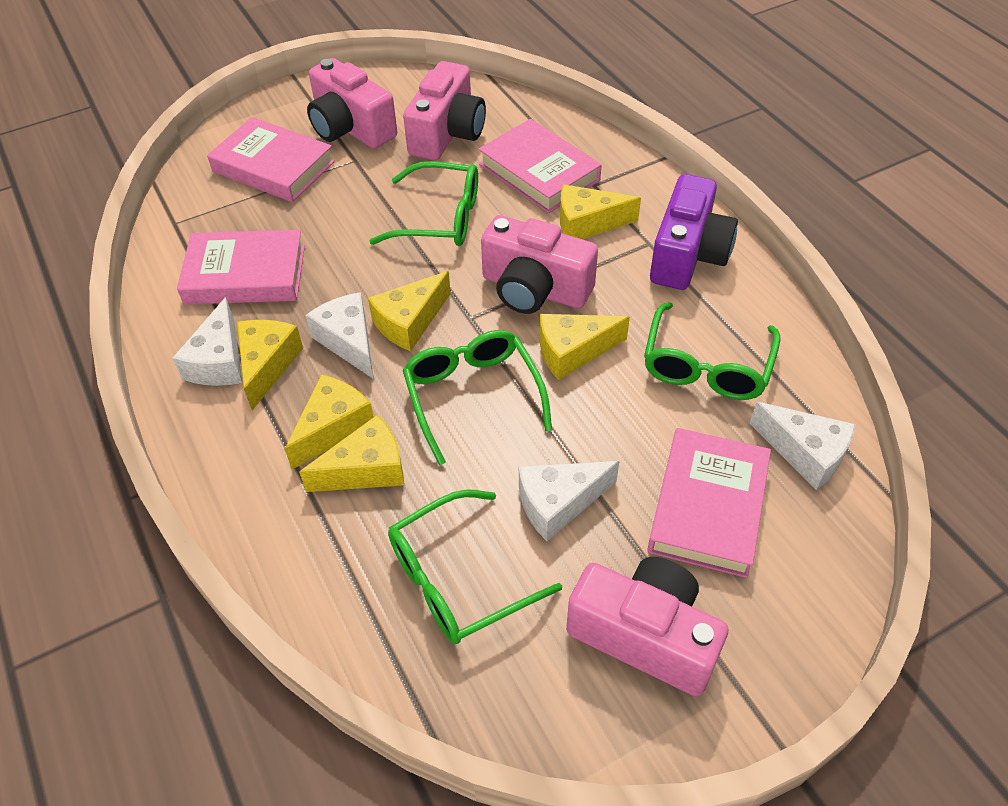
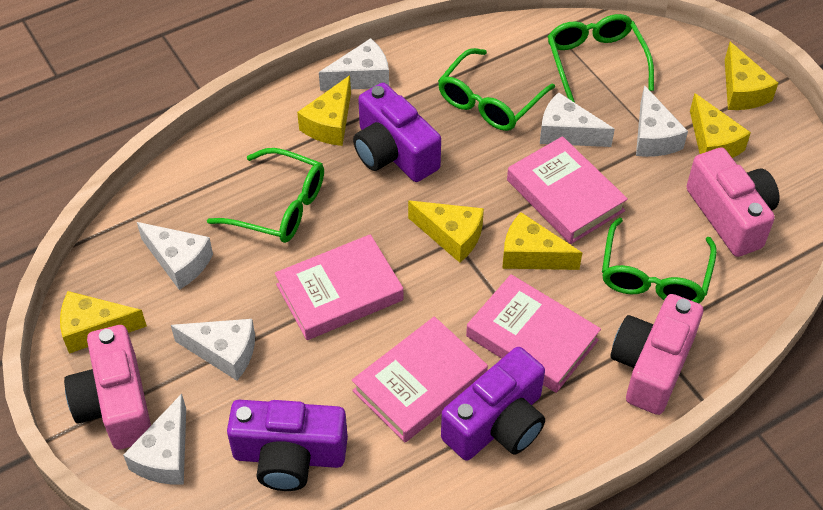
pink camera: 4 -> 3
purple camera: 1 -> 3
white cheese: 4 -> 6

